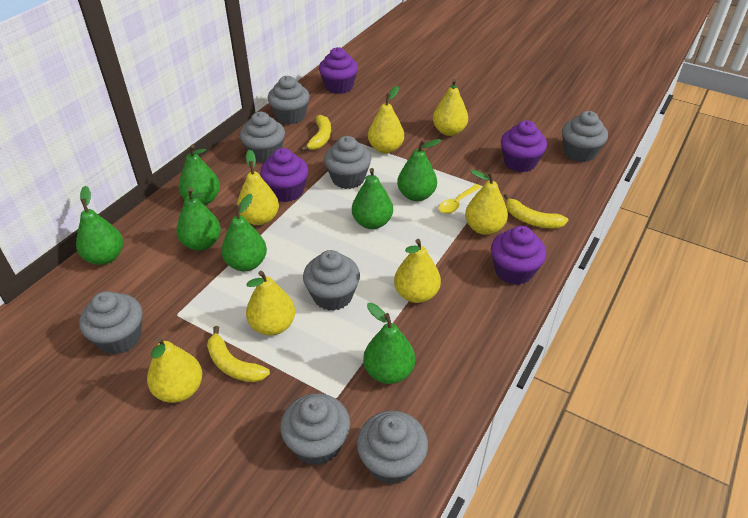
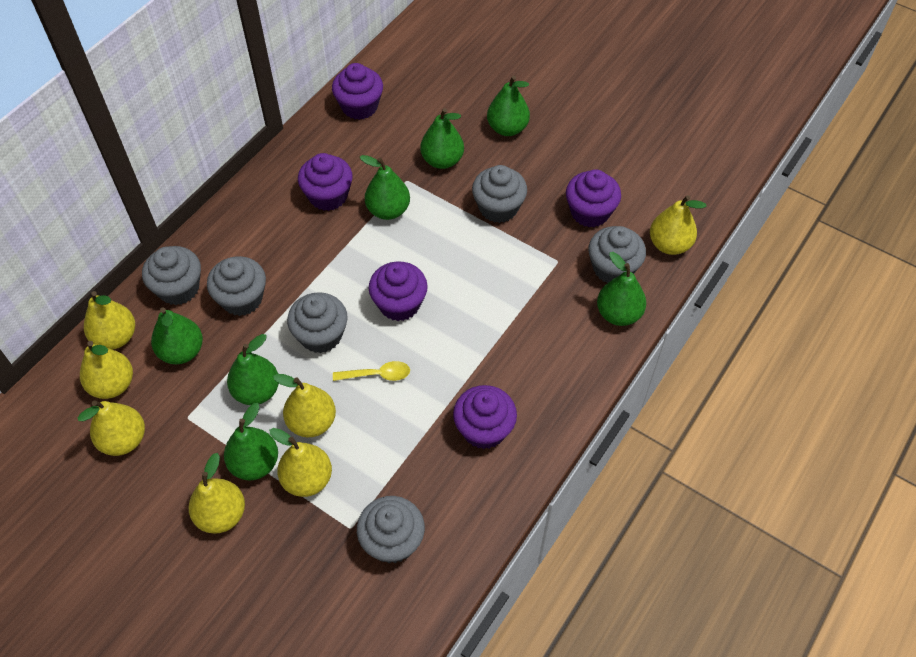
grey cupcake: 8 -> 6
purple cupcake: 4 -> 5
yellow banana: 3 -> 0

